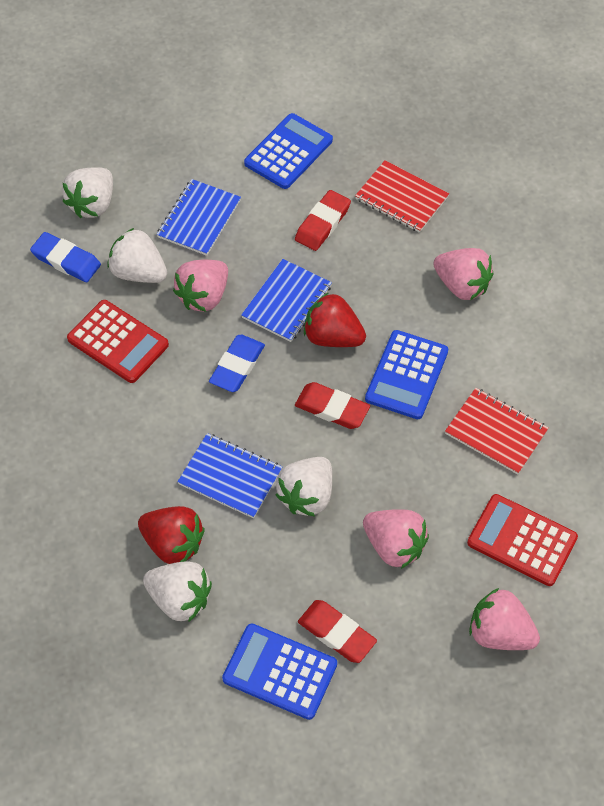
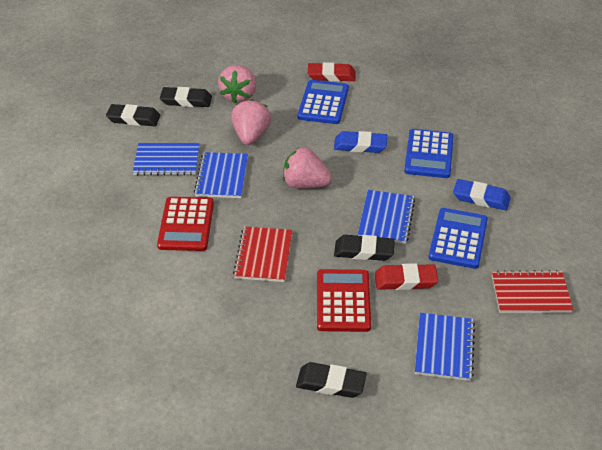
black eraser: 0 -> 4
blue notebook: 3 -> 4
pink strawberry: 4 -> 3
red eraser: 3 -> 2
red strawberry: 2 -> 0
white strawberry: 4 -> 0

